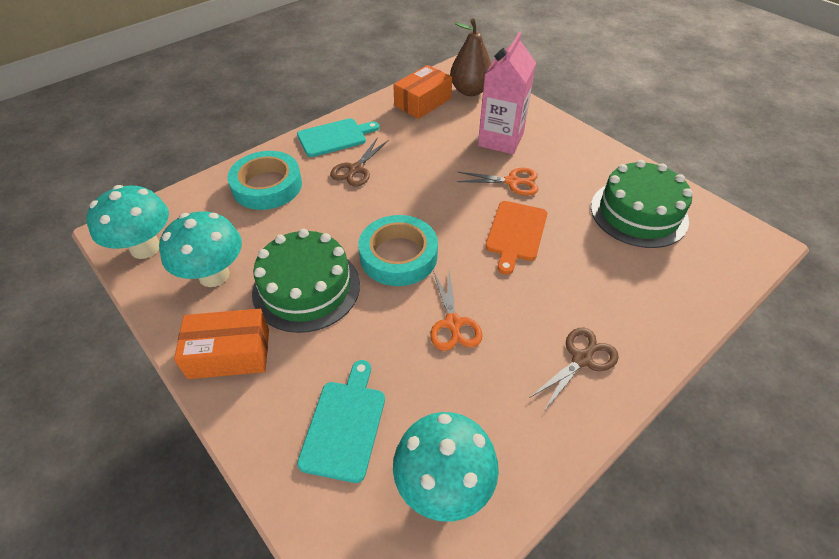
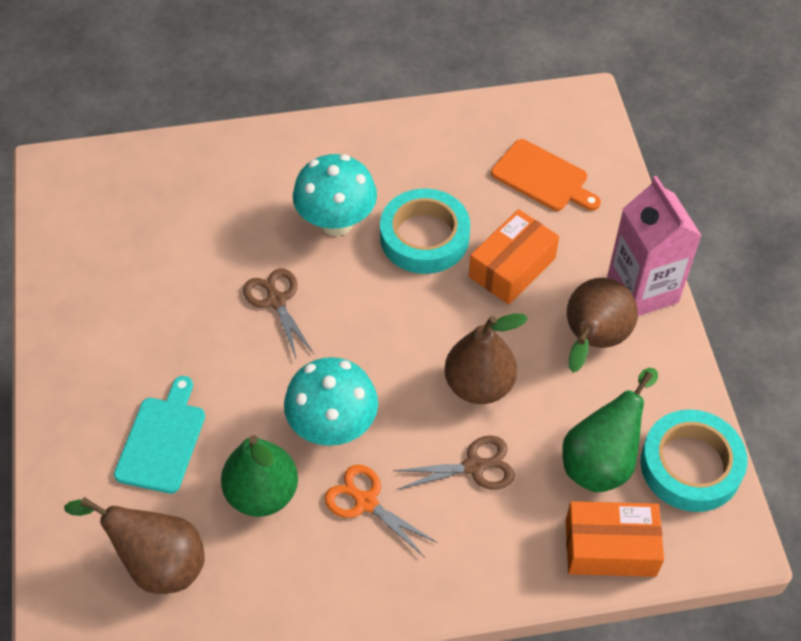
brown pear: 1 -> 3
green cake: 2 -> 0
green pear: 0 -> 2
orange scissors: 2 -> 1
turquoise cutting board: 2 -> 1
turquoise mushroom: 3 -> 2

